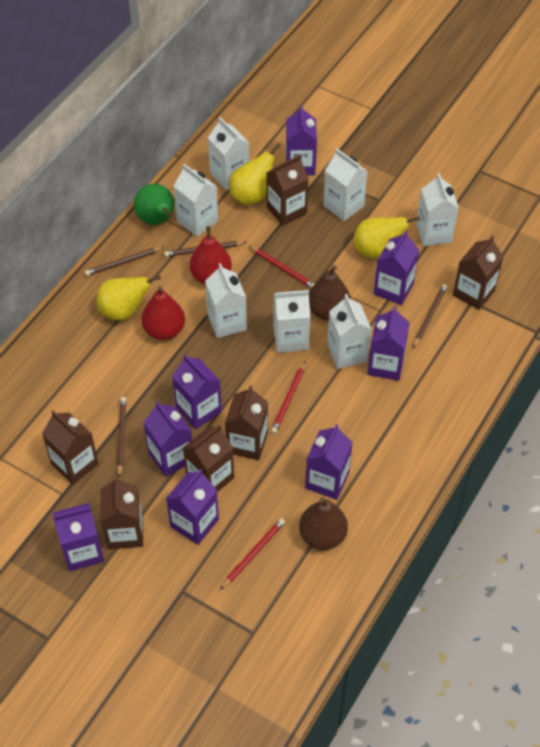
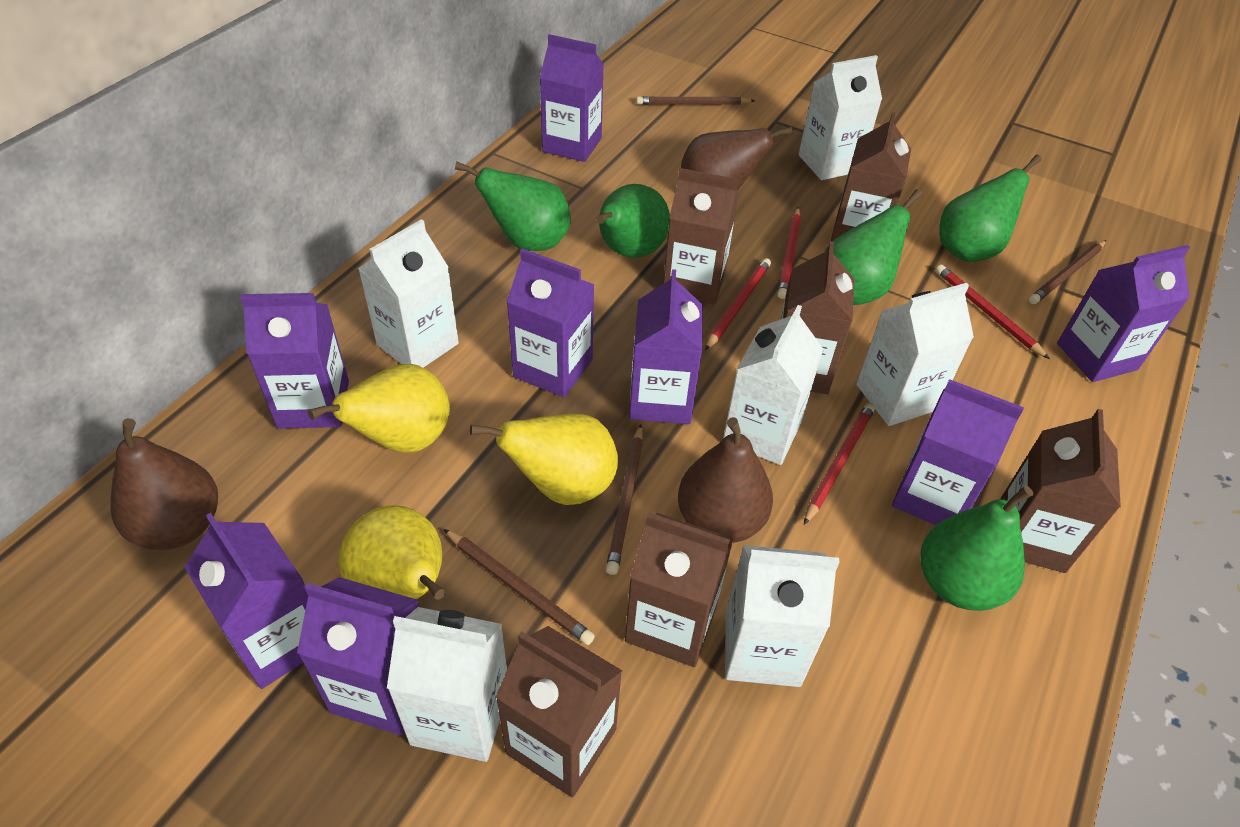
brown pear: 2 -> 3
green pear: 1 -> 5
red pear: 2 -> 0
red pencil: 3 -> 4
white carton: 7 -> 6

